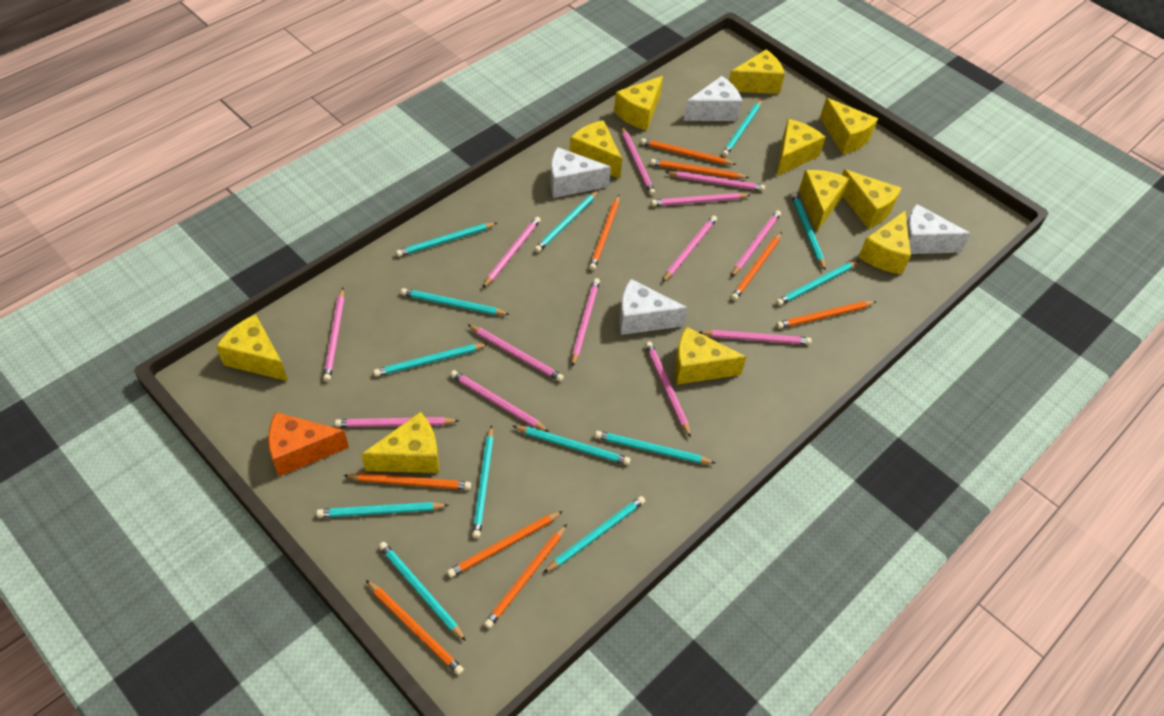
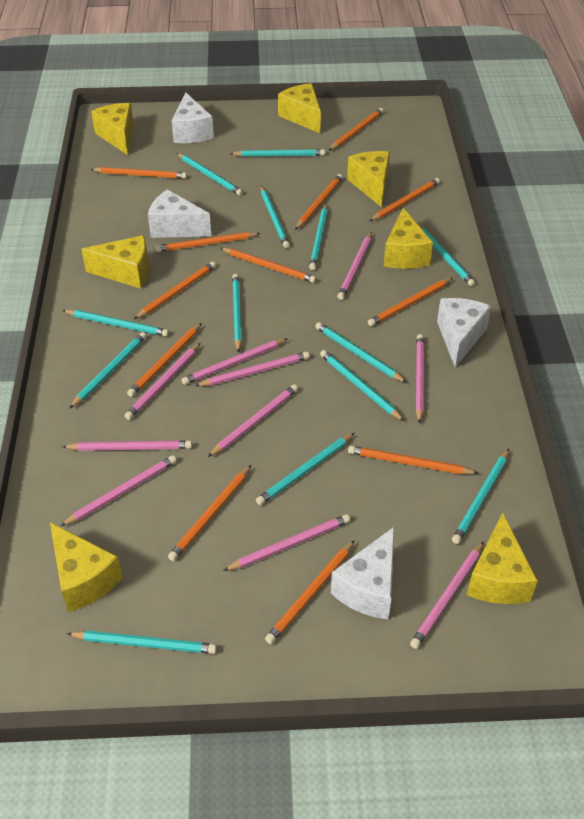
orange cheese: 1 -> 0
orange pencil: 9 -> 12
pink pencil: 13 -> 10
yellow cheese: 11 -> 7

